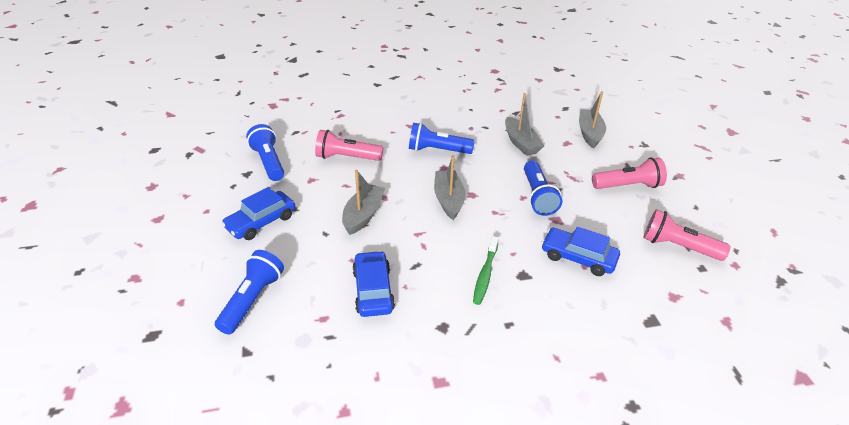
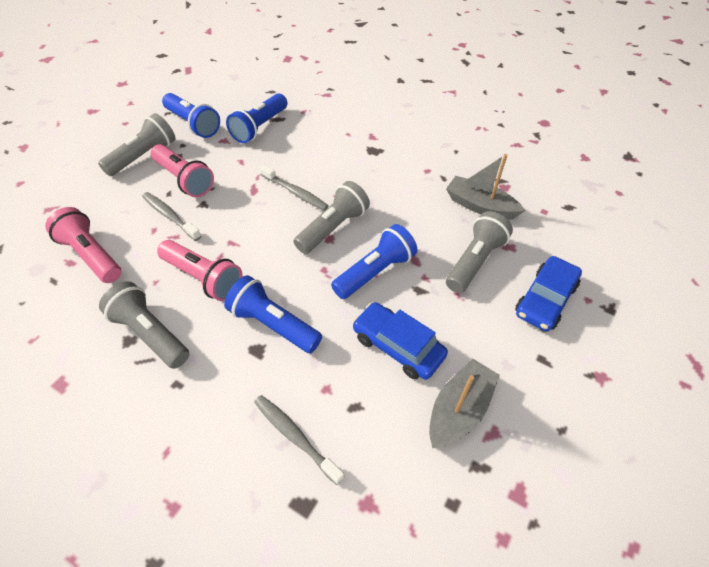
blue car: 3 -> 2
green toothbrush: 1 -> 0
grey boat: 4 -> 2
grey flashlight: 0 -> 4
grey toothbrush: 0 -> 3

